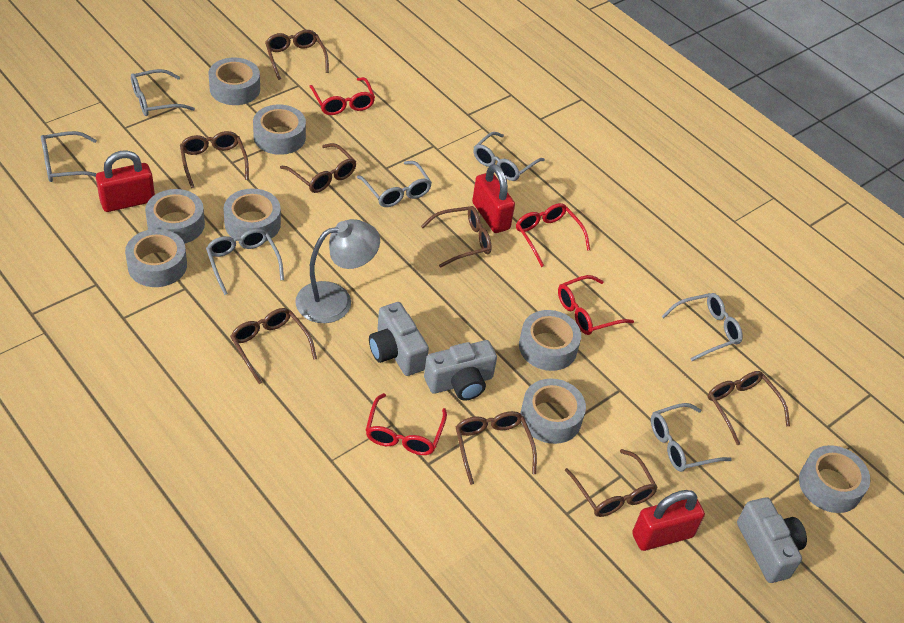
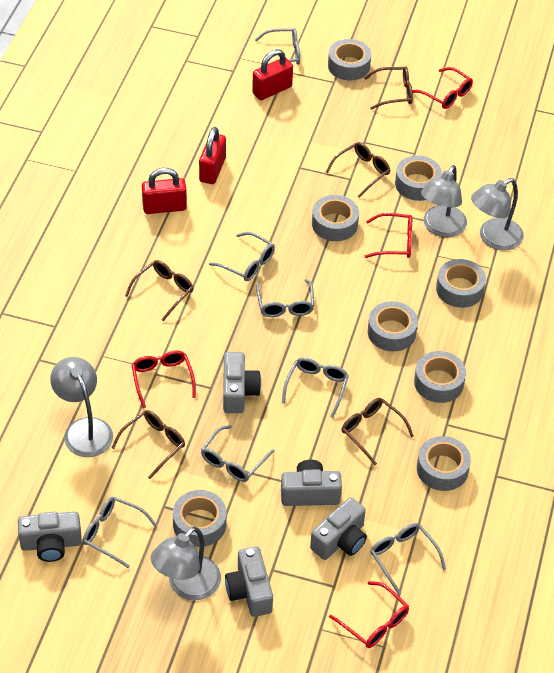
brown glasses: 8 -> 5
grey camera: 3 -> 5
grey lamp: 1 -> 4

